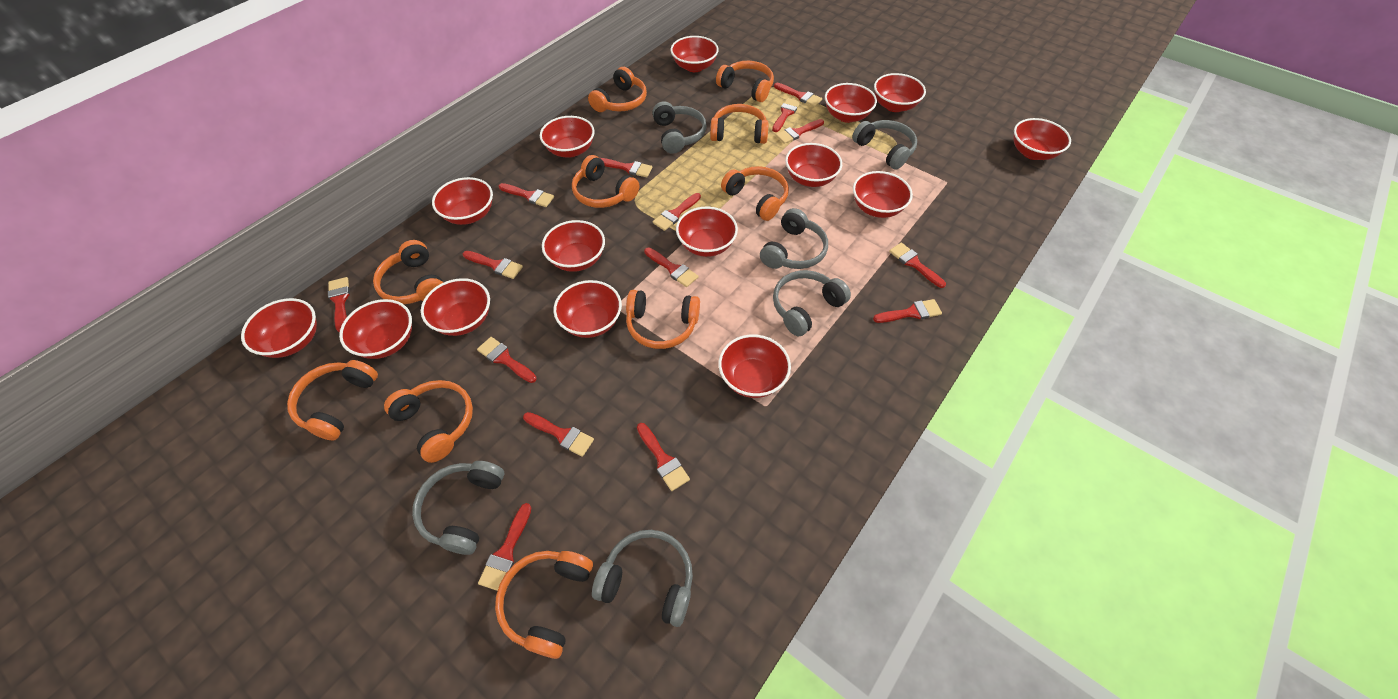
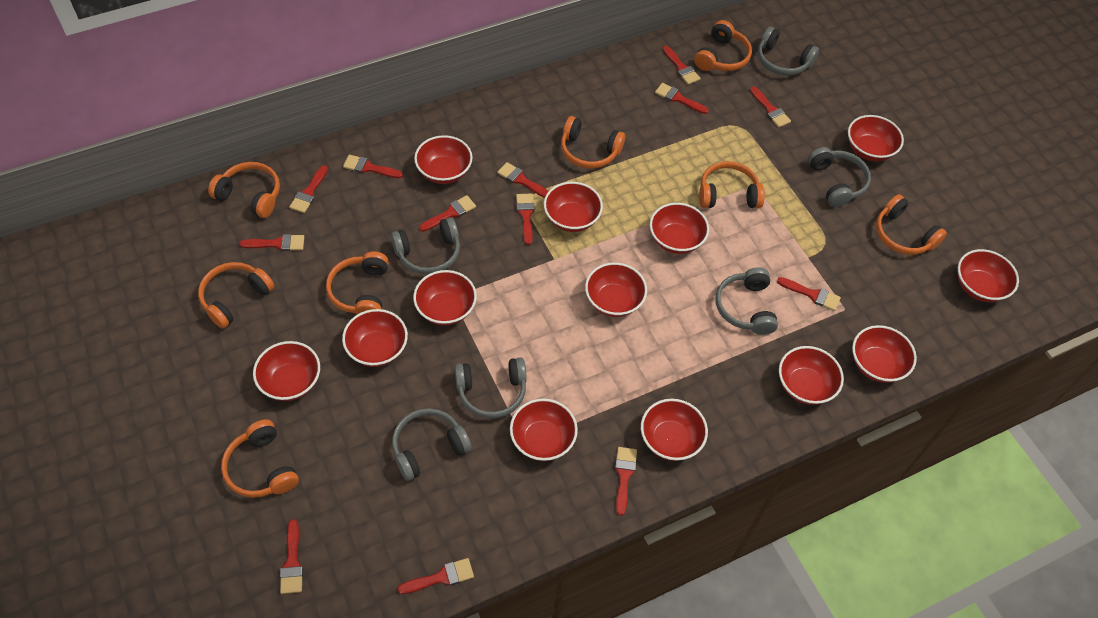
orange headphones: 10 -> 8
red bowl: 15 -> 13
red brush: 15 -> 13

